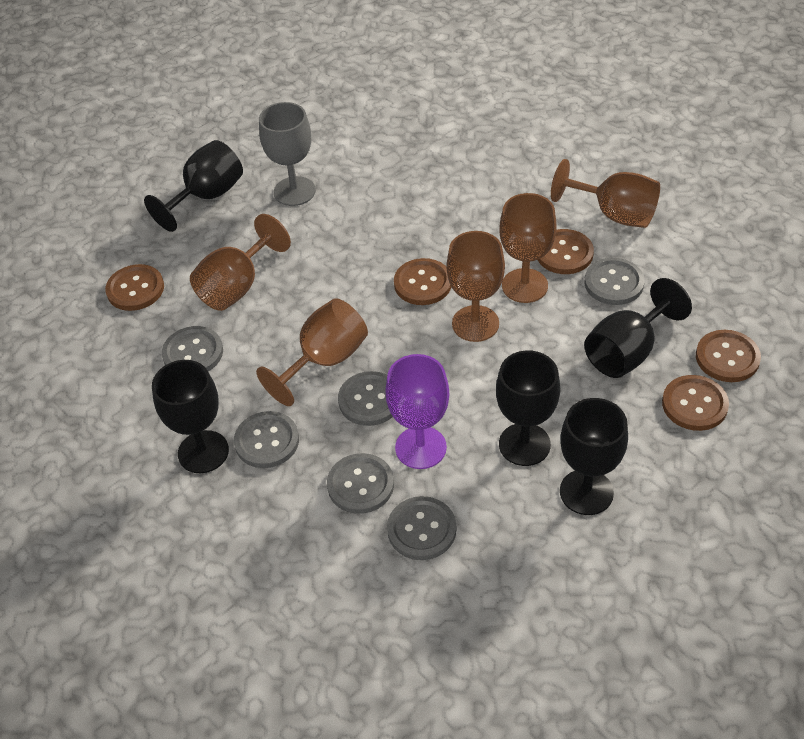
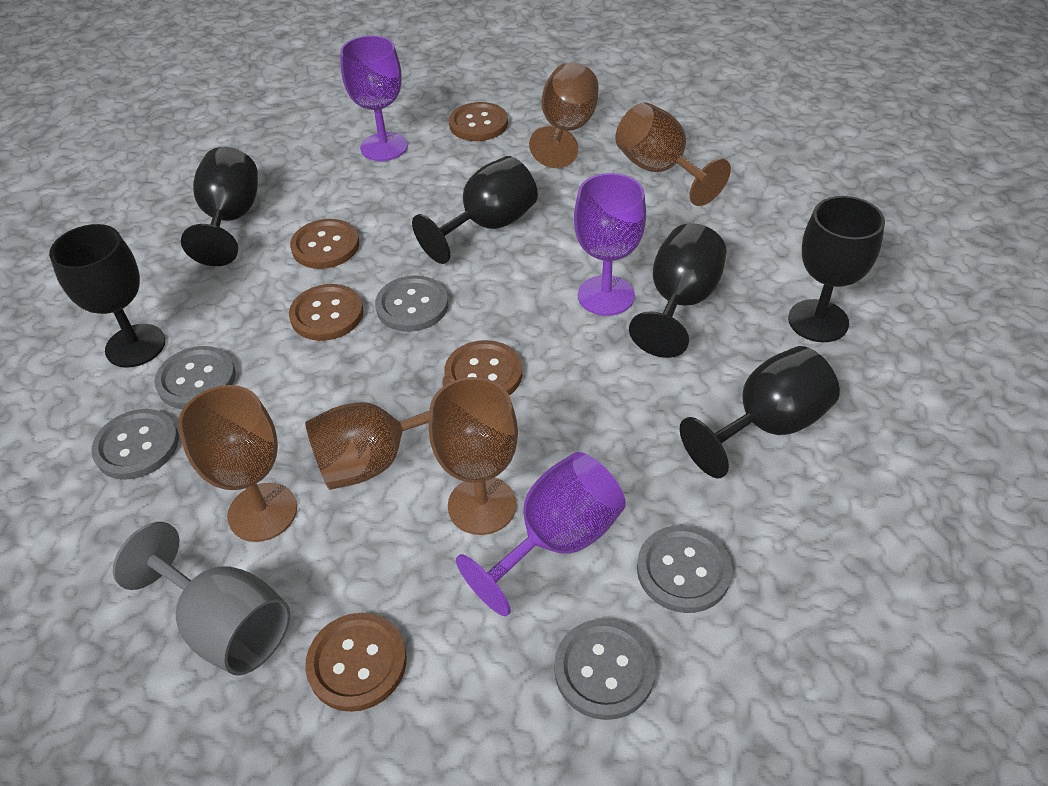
black goblet: 5 -> 6
grey button: 6 -> 5
purple goblet: 1 -> 3

